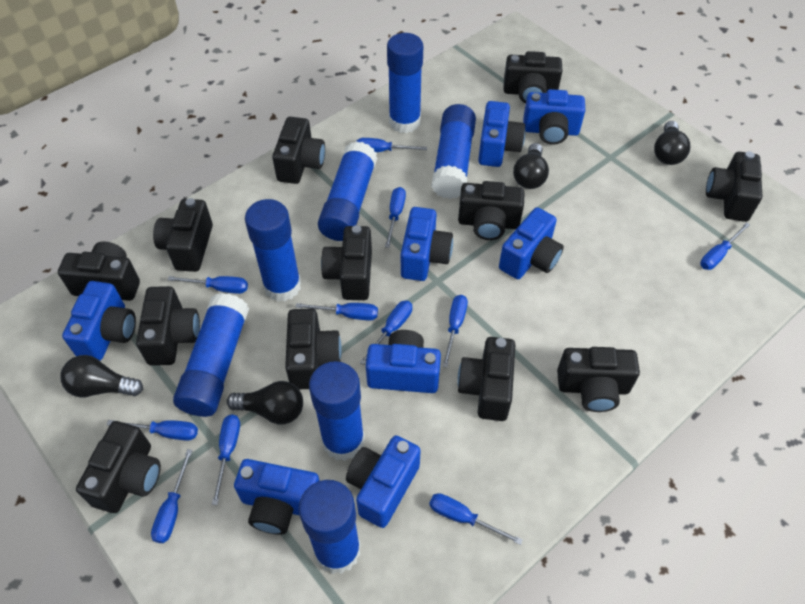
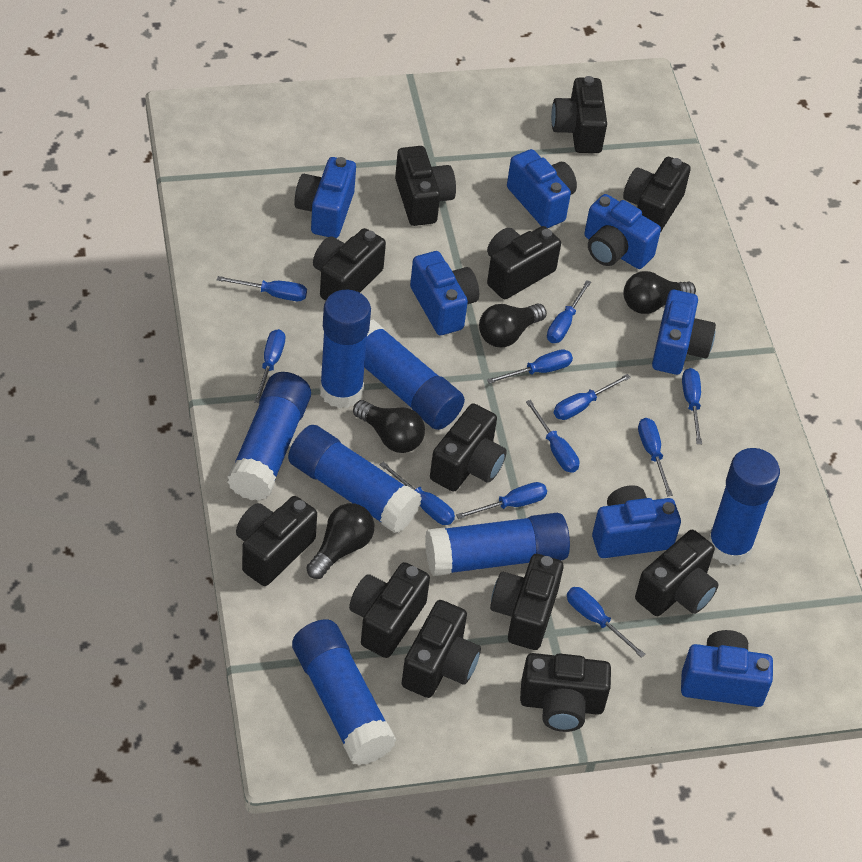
blue camera: 8 -> 7

